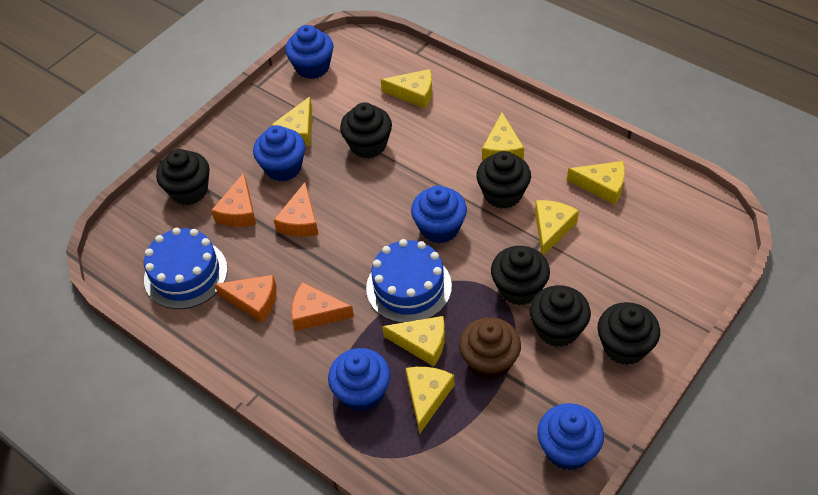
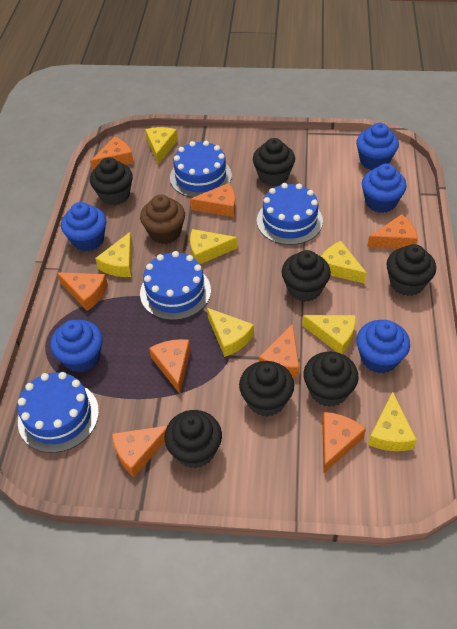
black cupcake: 6 -> 7
blue cake: 2 -> 4
orange cheese: 4 -> 8

